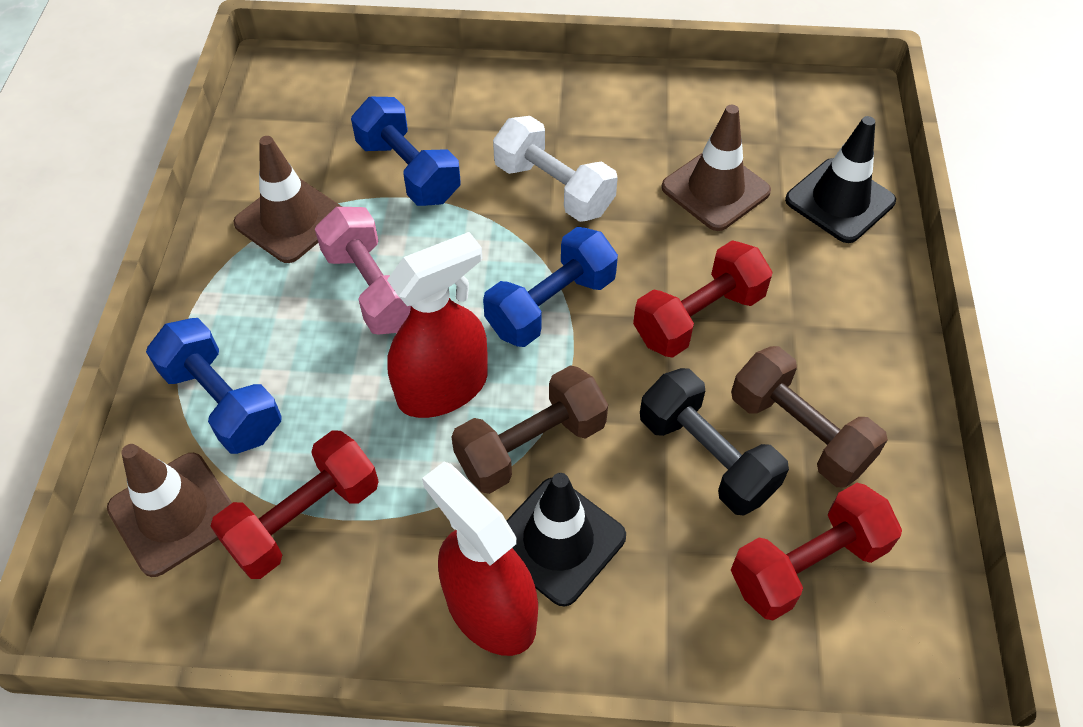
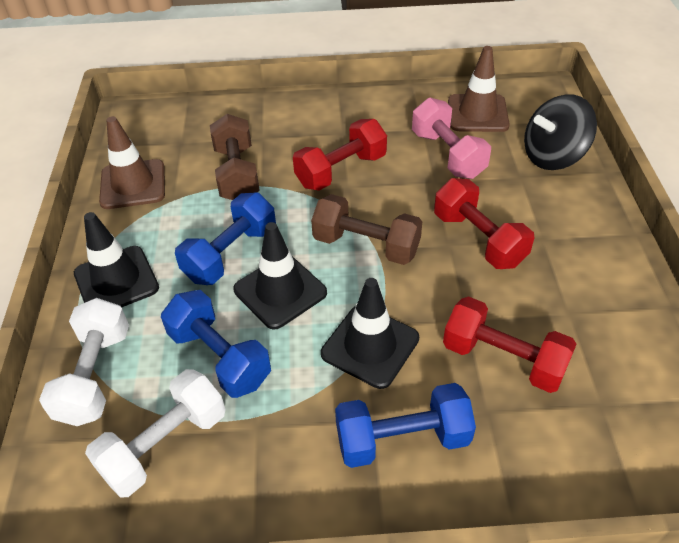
black dumbbell: 1 -> 0
black spinning top: 0 -> 1
black traffic cone: 2 -> 3
brown traffic cone: 3 -> 2
red spray bottle: 2 -> 0
white dumbbell: 1 -> 2

